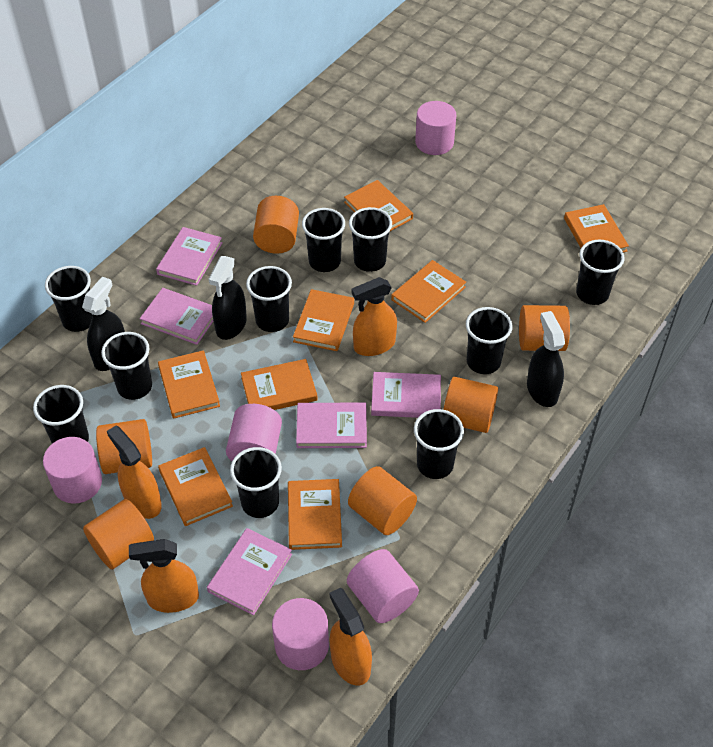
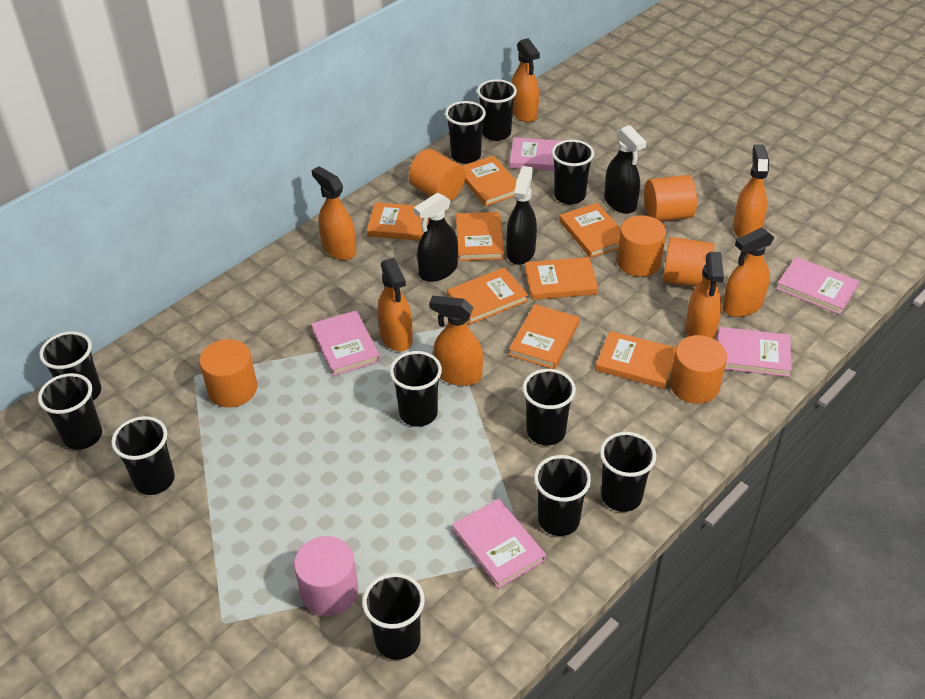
black cup: 10 -> 11
orange spray bottle: 4 -> 7
pink cylinder: 5 -> 1

